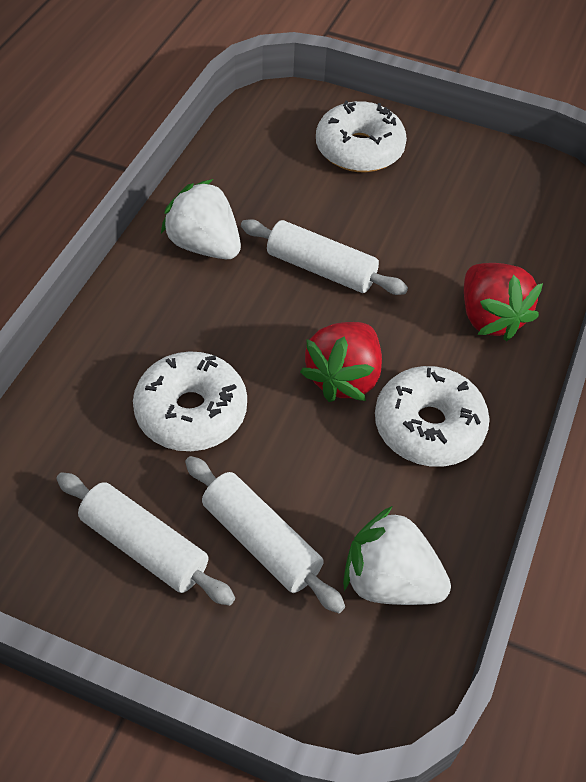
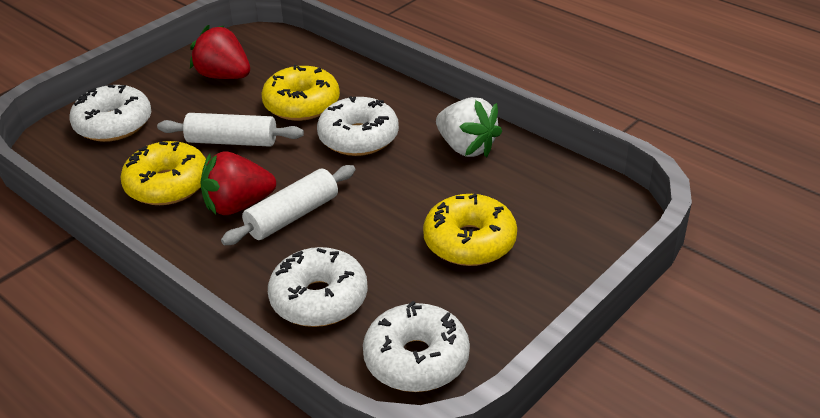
white donut: 3 -> 4
white rolling pin: 3 -> 2
white strawberry: 2 -> 1
yellow donut: 0 -> 3

